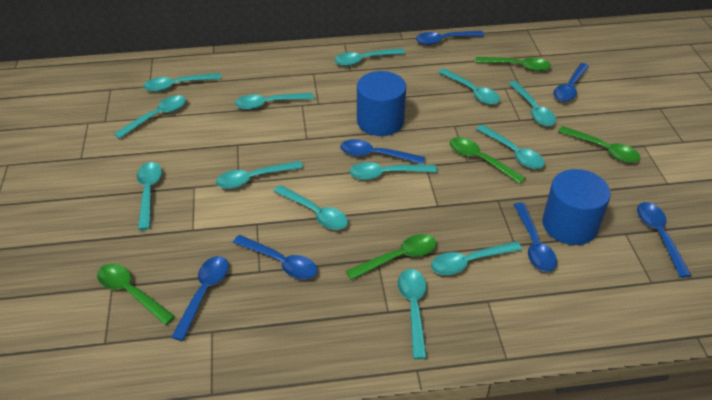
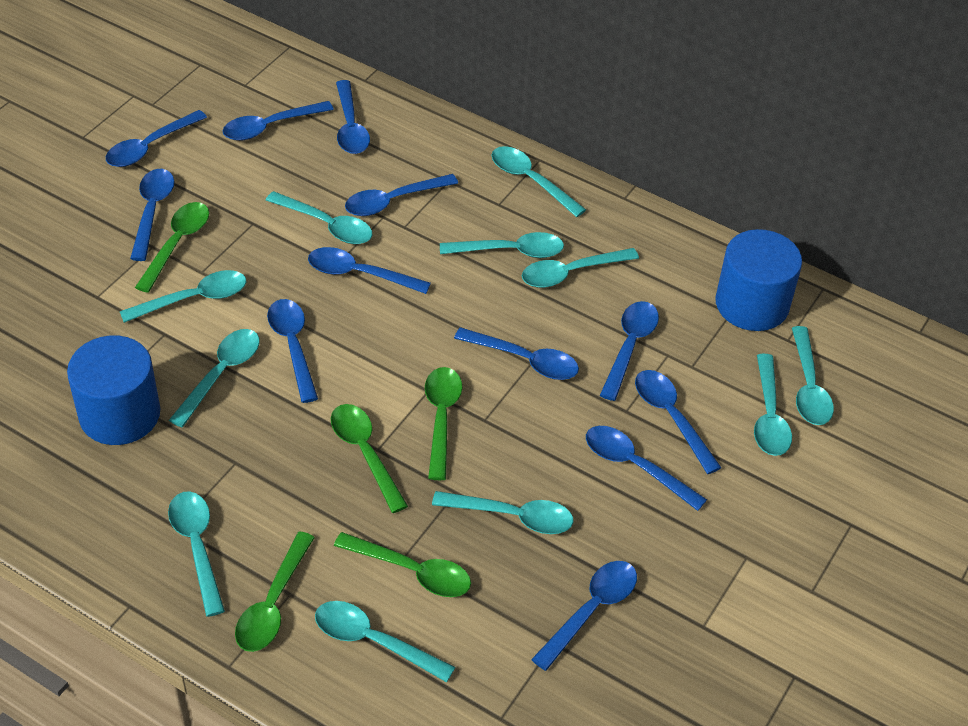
blue spoon: 7 -> 12
turquoise spoon: 13 -> 11

